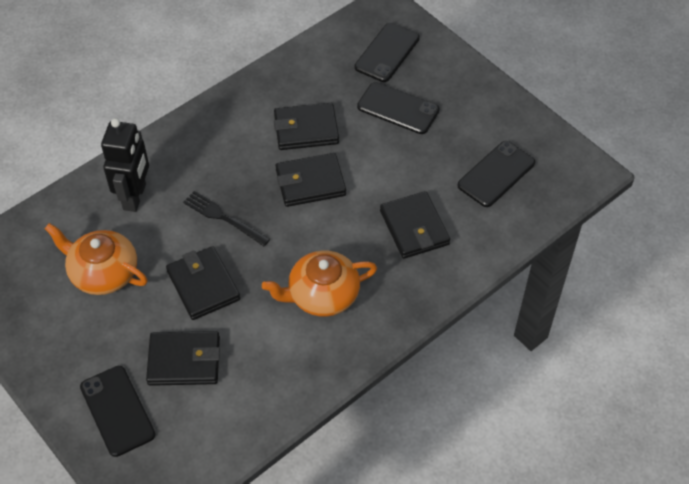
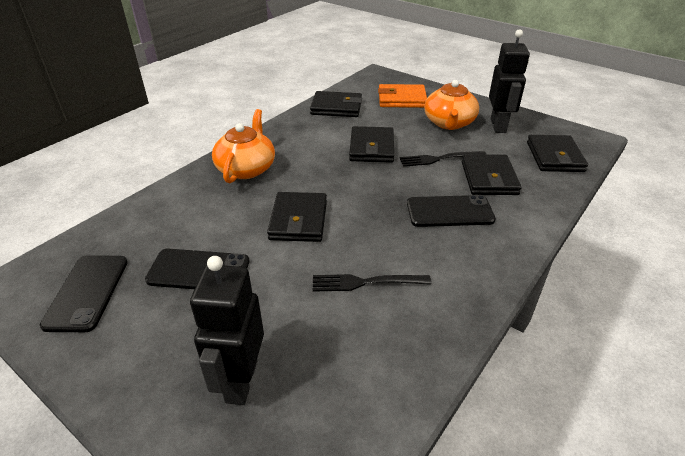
black fork: 1 -> 2
black phone: 4 -> 3
black robot: 1 -> 2
orange wallet: 0 -> 1

